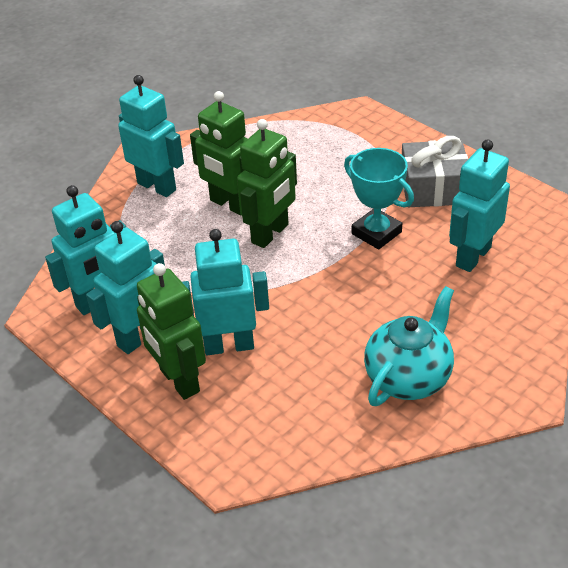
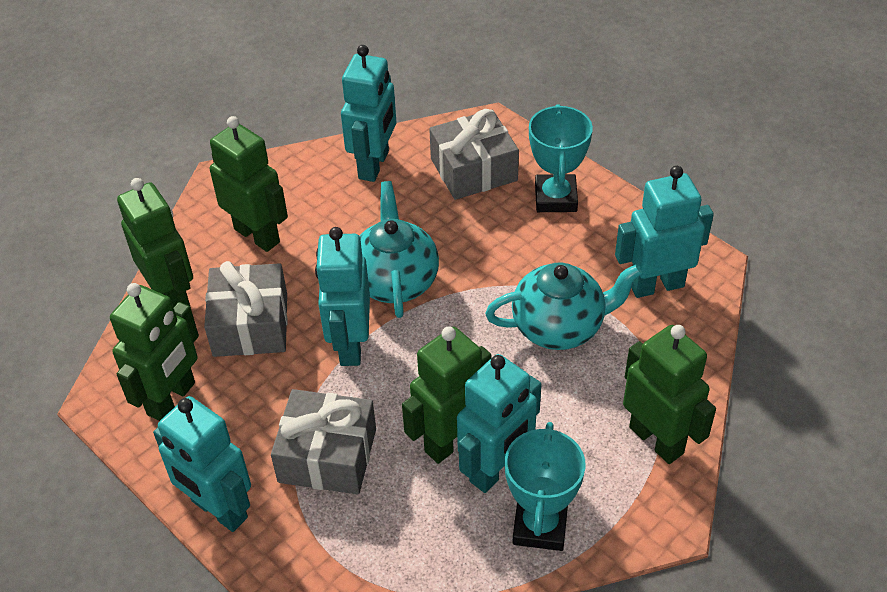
green robot: 3 -> 5
grey gift: 1 -> 3
turquoise teapot: 1 -> 2
turquoise trophy: 1 -> 2

